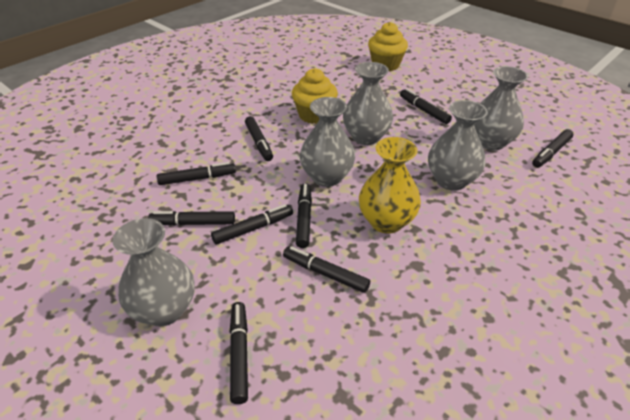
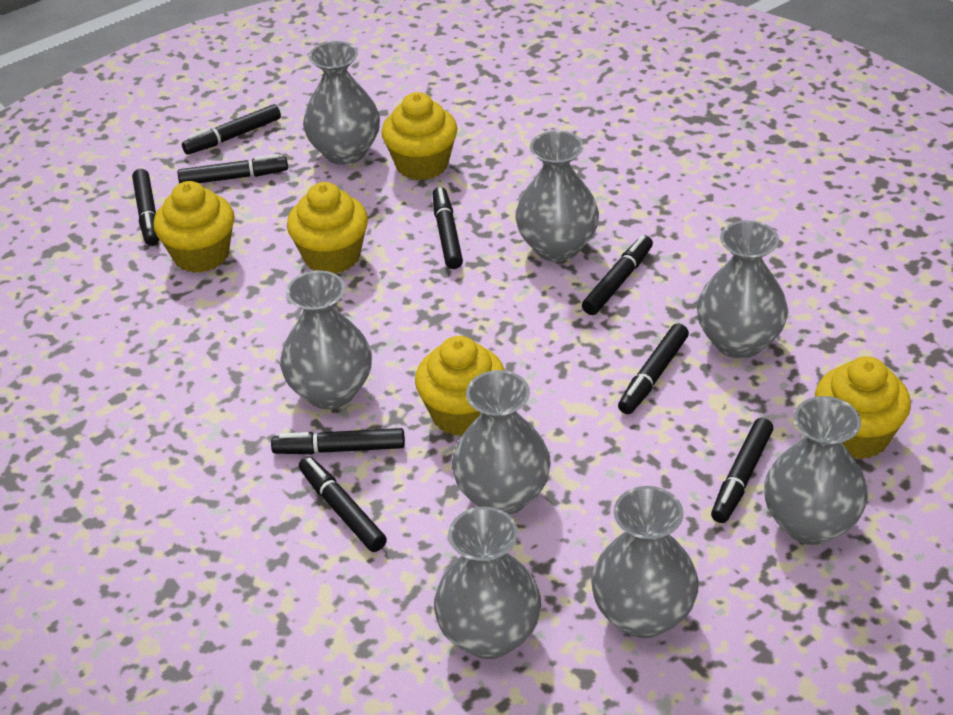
grey vase: 5 -> 8
yellow cupcake: 2 -> 5
yellow vase: 1 -> 0

